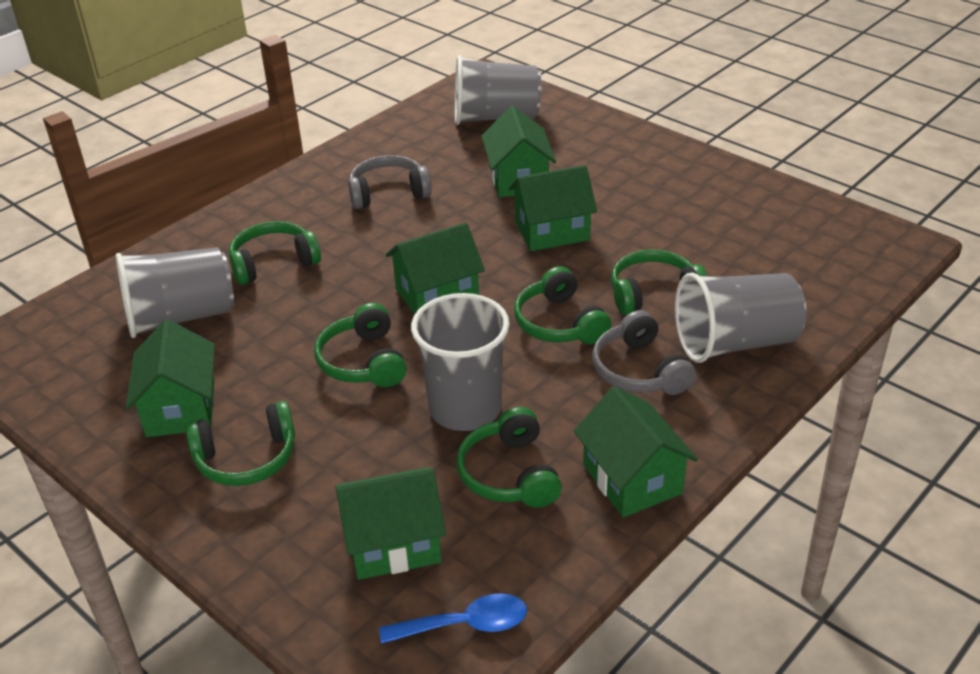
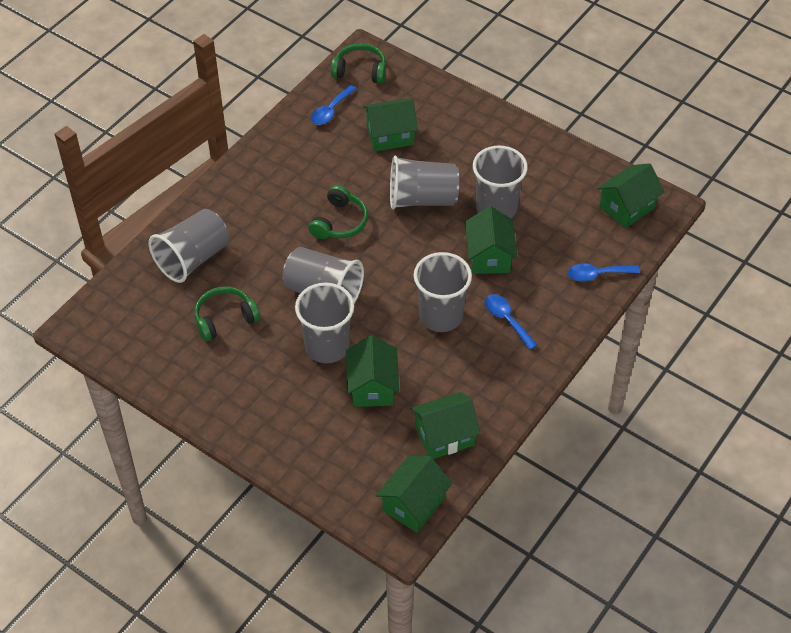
blue spoon: 1 -> 3
green headphones: 6 -> 3
grey cup: 4 -> 6
grey headphones: 2 -> 0

